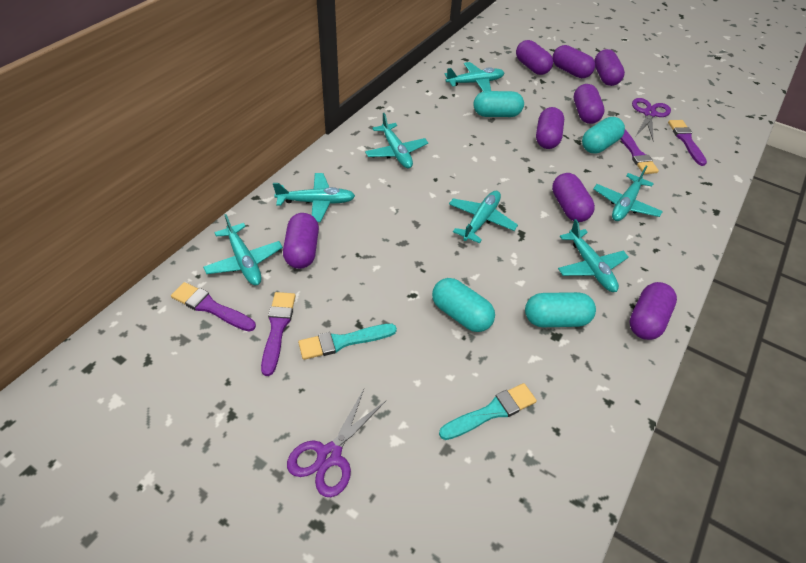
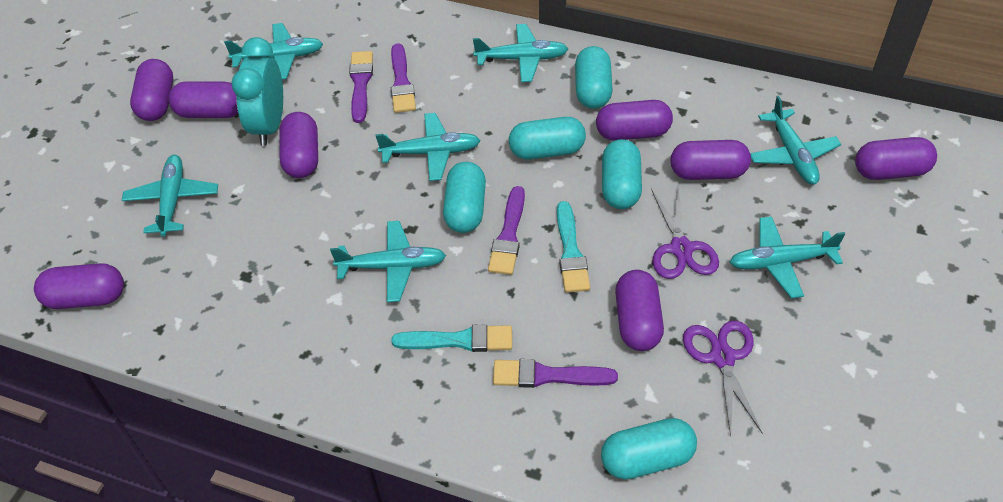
turquoise capsule: 4 -> 5
turquoise clock: 0 -> 1

